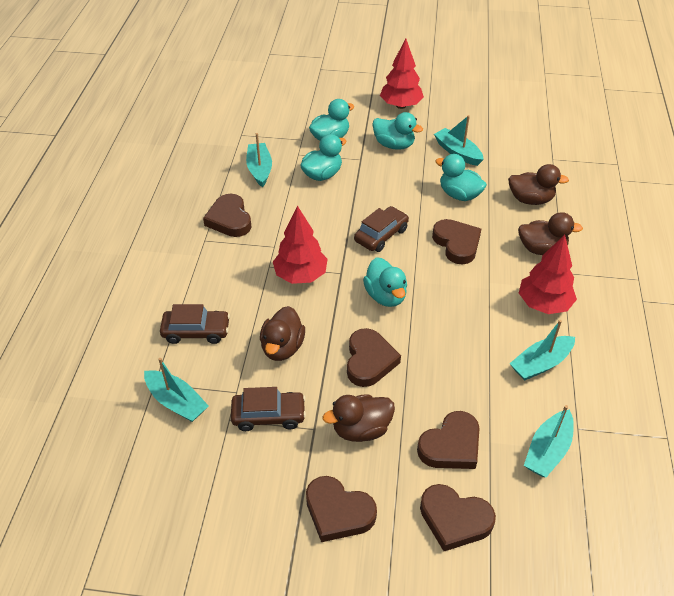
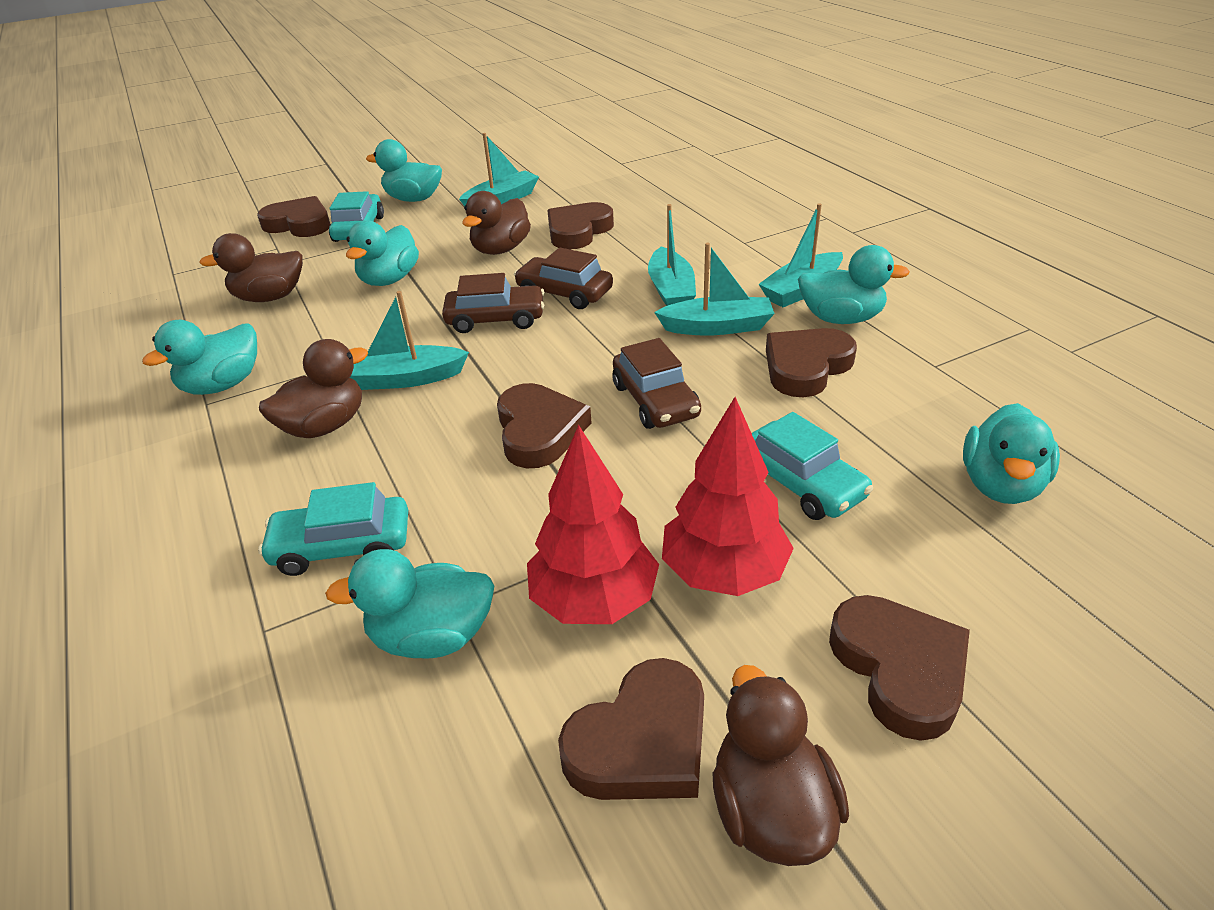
red tree: 3 -> 2
turquoise car: 0 -> 3
turquoise duck: 5 -> 6

